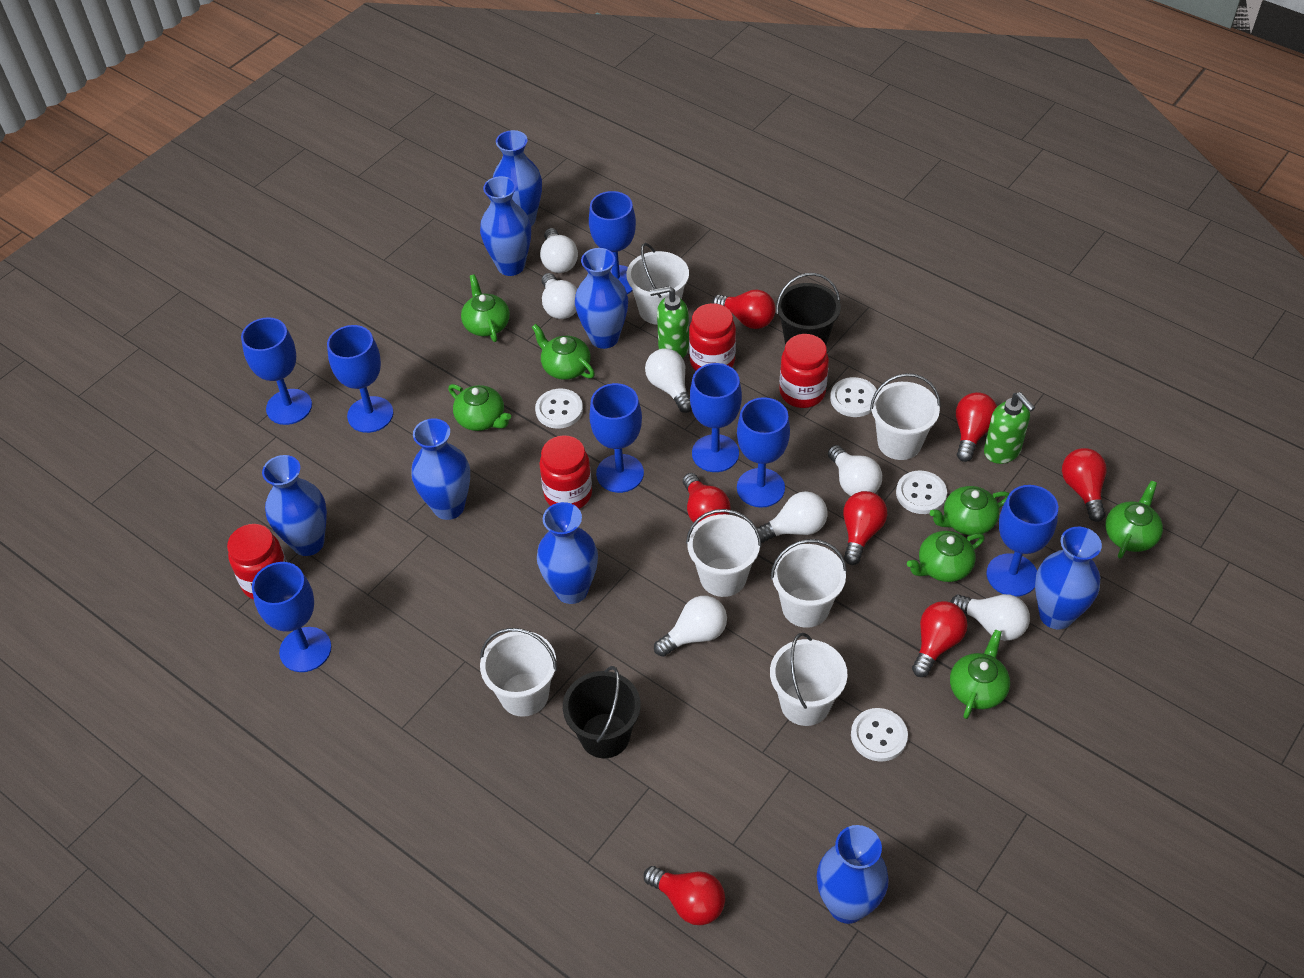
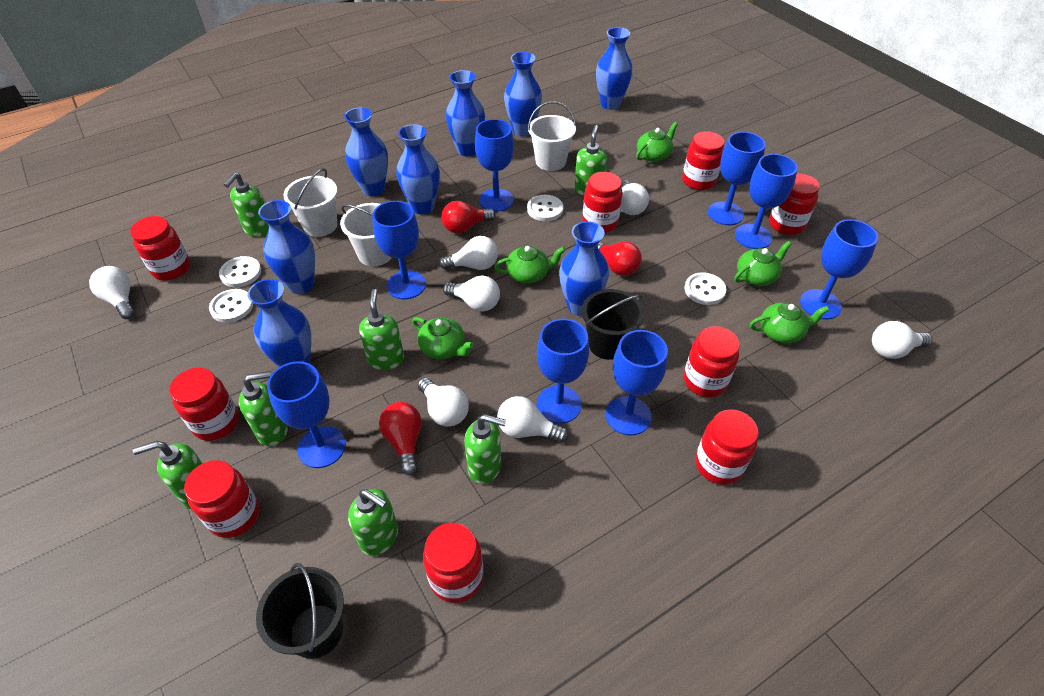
green soap dispenser: 2 -> 7
green teapot: 7 -> 5
red jar: 4 -> 9
red light bulb: 7 -> 3
white bucket: 6 -> 3

